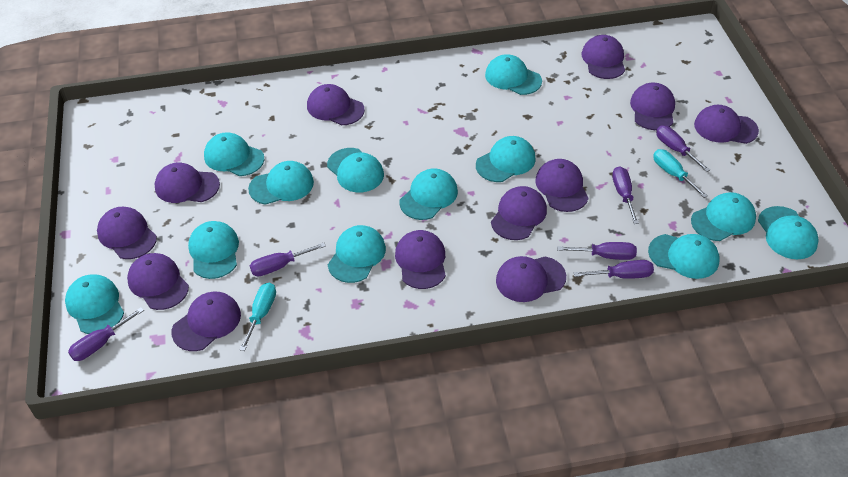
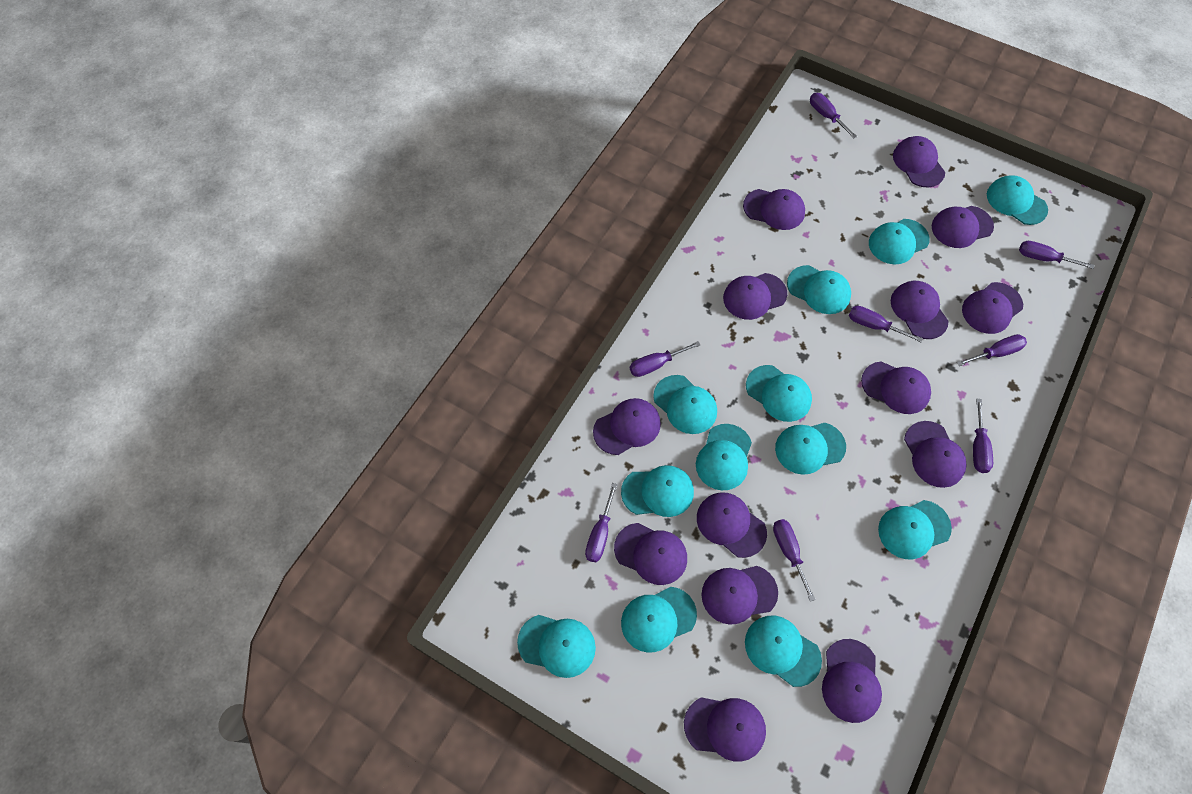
purple cap: 12 -> 14
purple screwdriver: 6 -> 8
turquoise screwdriver: 2 -> 0

